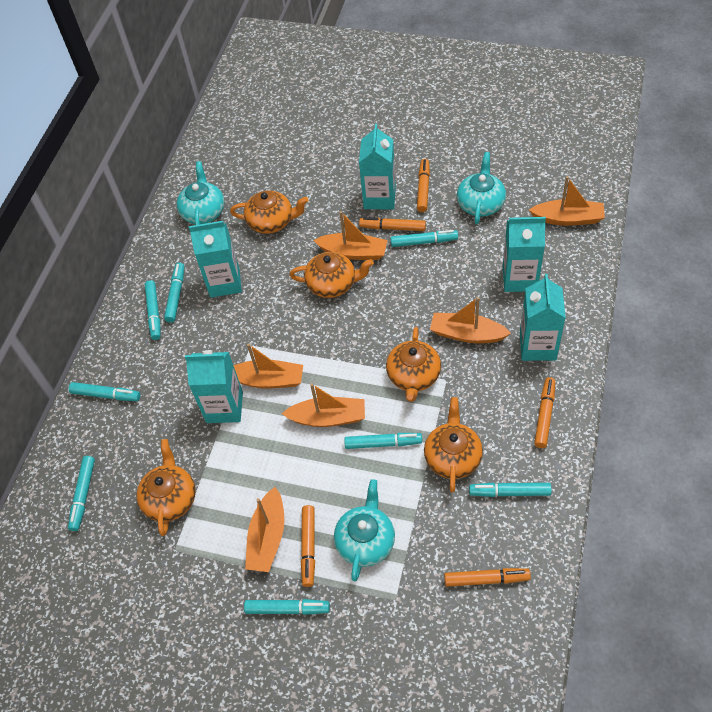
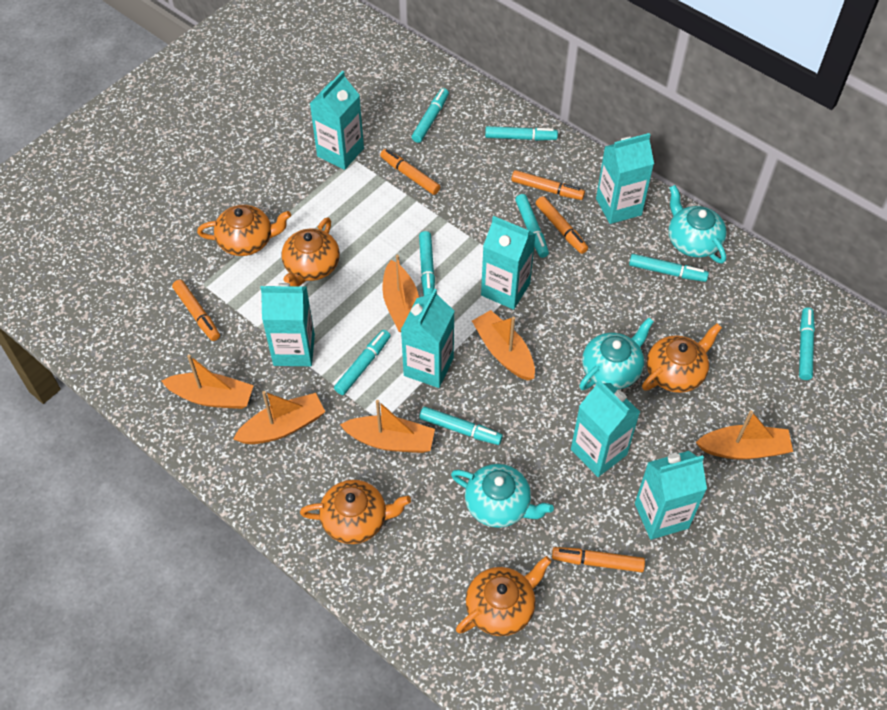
turquoise carton: 5 -> 7

